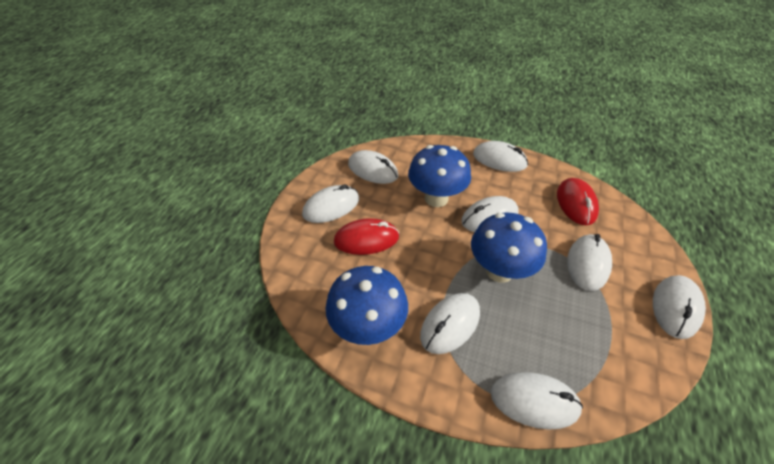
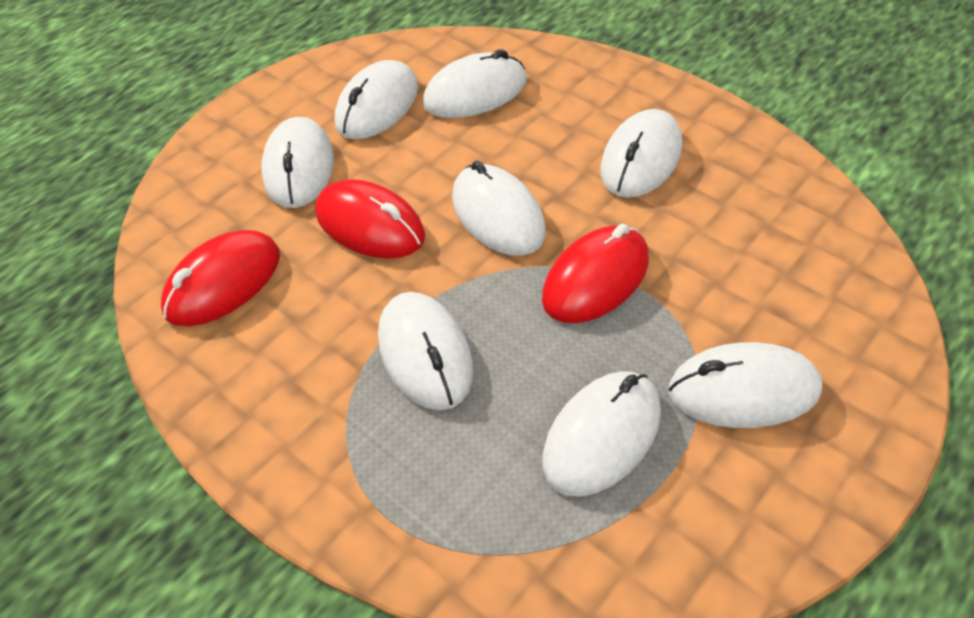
blue mushroom: 3 -> 0
red mouse: 2 -> 3

